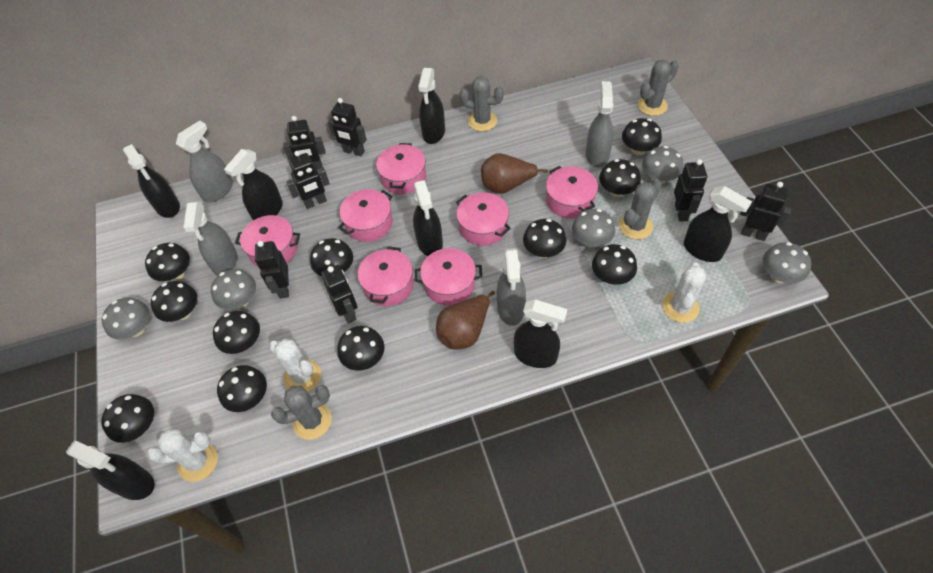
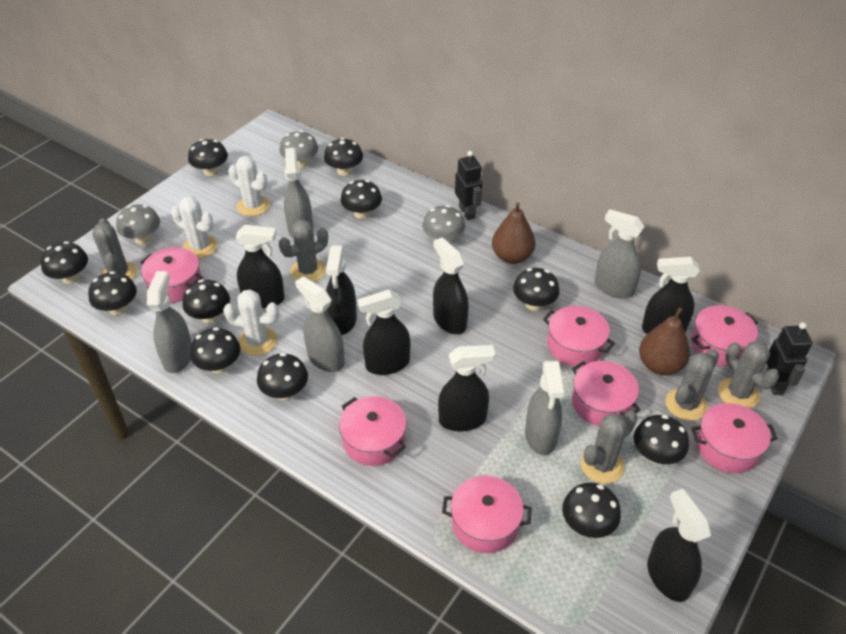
black robot: 7 -> 2
grey cactus: 4 -> 5
grey mushroom: 5 -> 3
grey spray bottle: 4 -> 5

